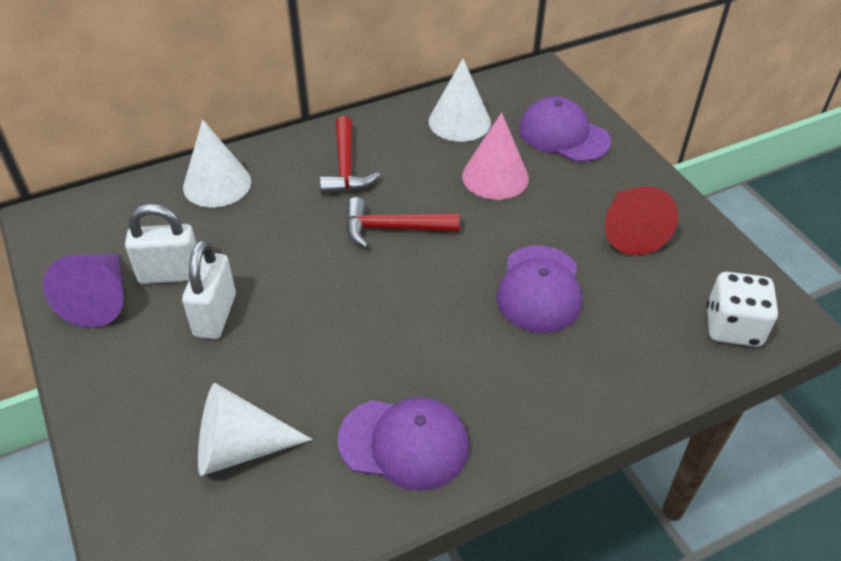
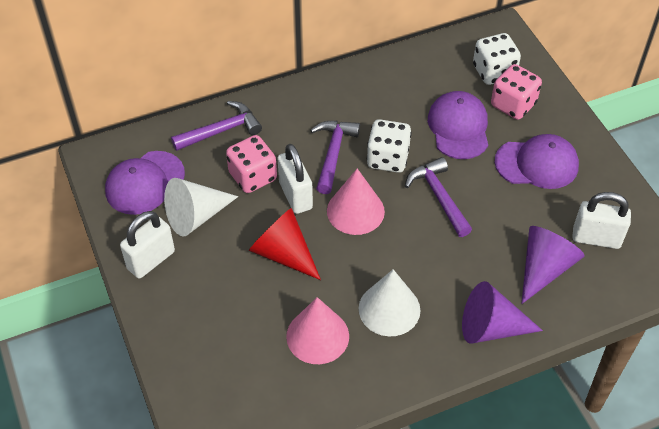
pink cone: 1 -> 2
pink dice: 0 -> 2
purple cone: 1 -> 2
purple hammer: 0 -> 3
red hammer: 2 -> 0
white cone: 3 -> 2
white dice: 1 -> 2
white padlock: 2 -> 3

